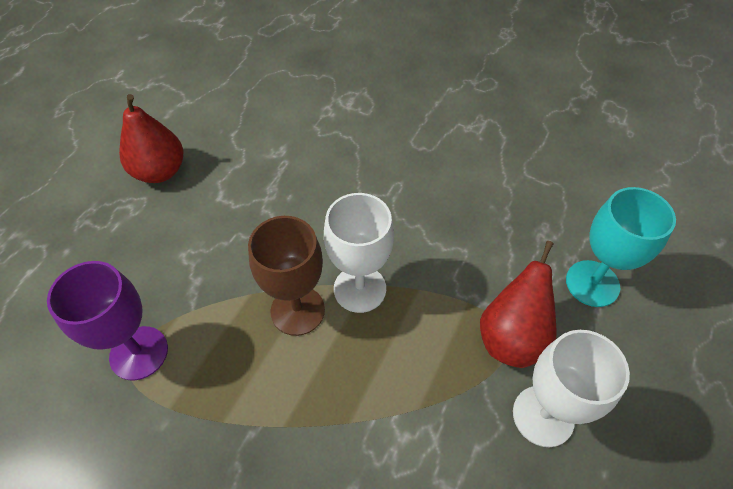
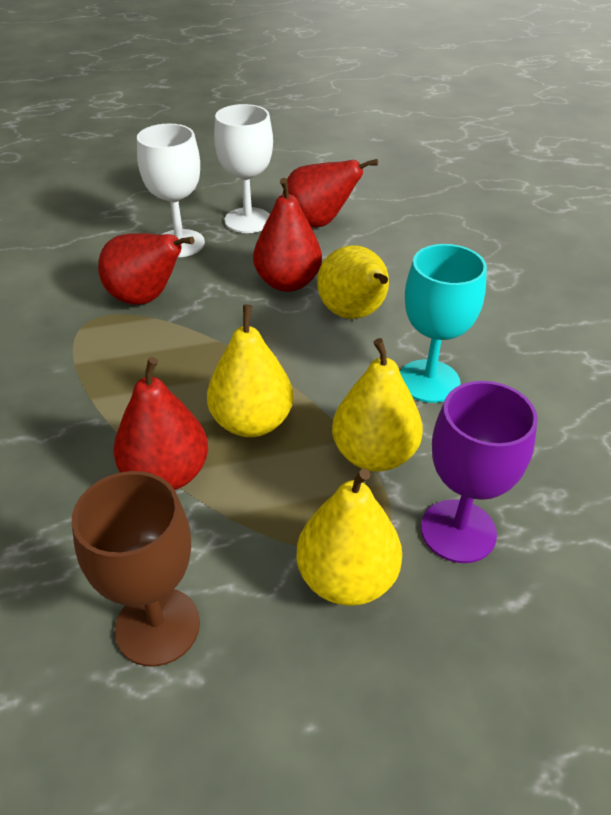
red pear: 2 -> 4
yellow pear: 0 -> 4

